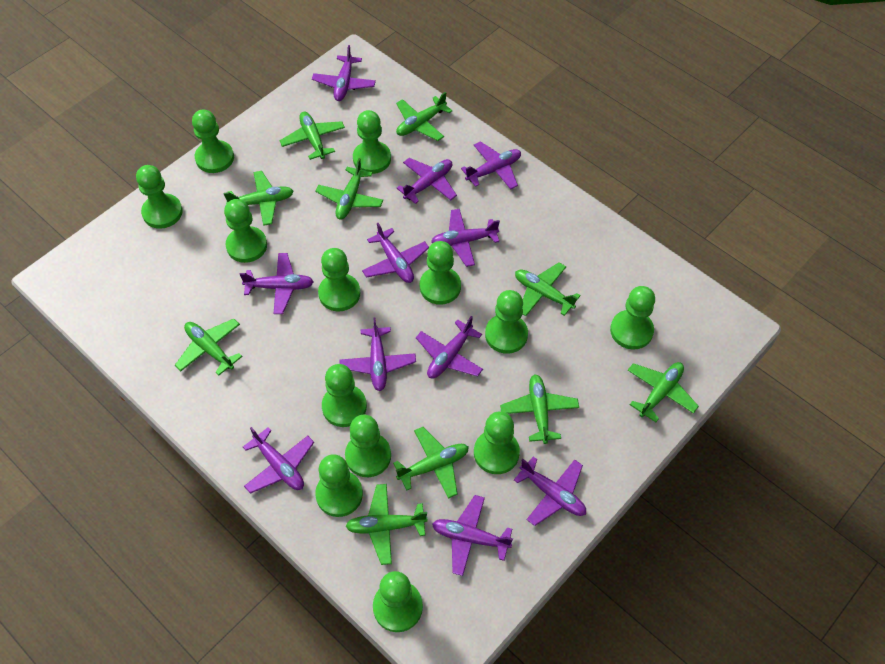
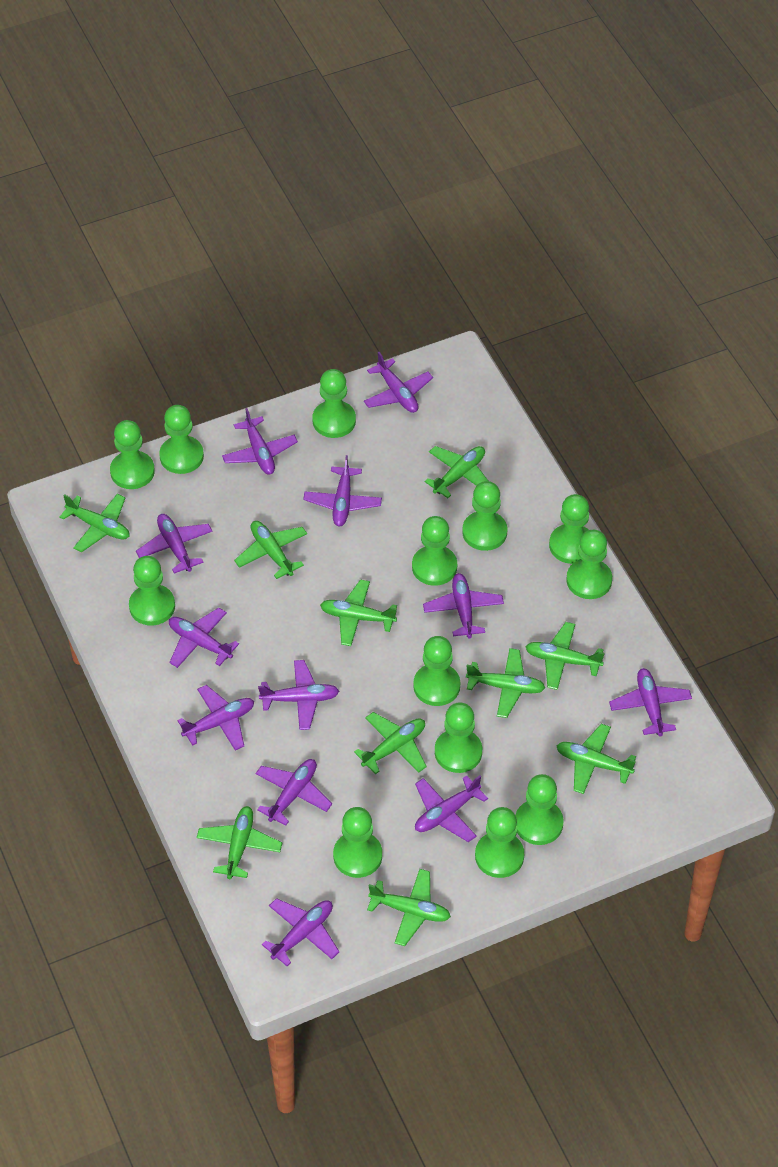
purple plane: 11 -> 12

